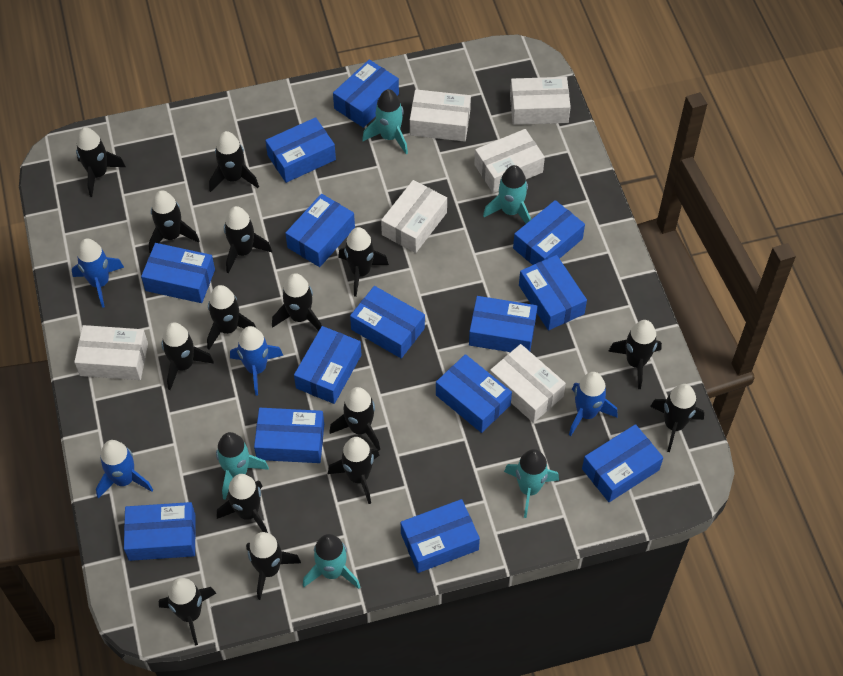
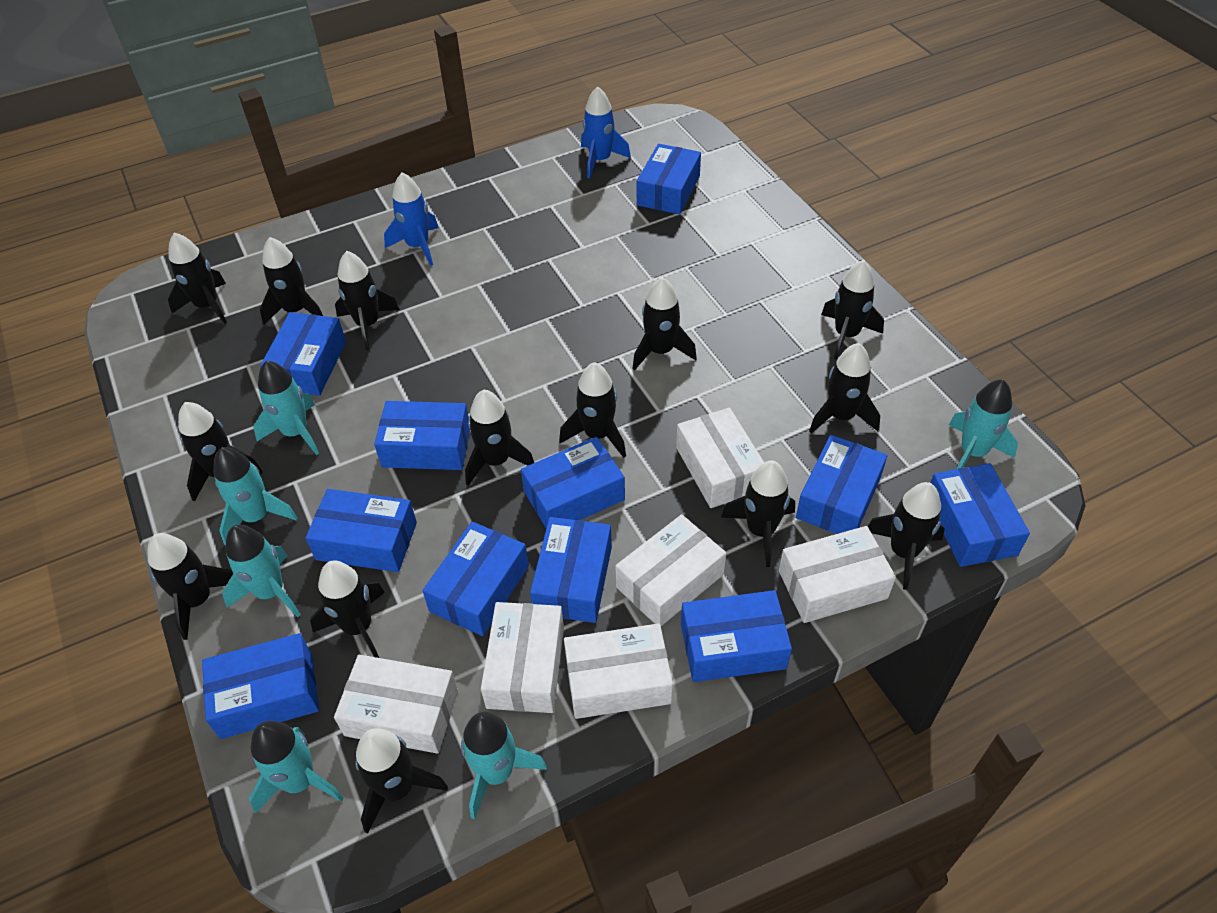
black rocket: 15 -> 14
blue box: 14 -> 11
blue rocket: 4 -> 2
turquoise rocket: 5 -> 6

